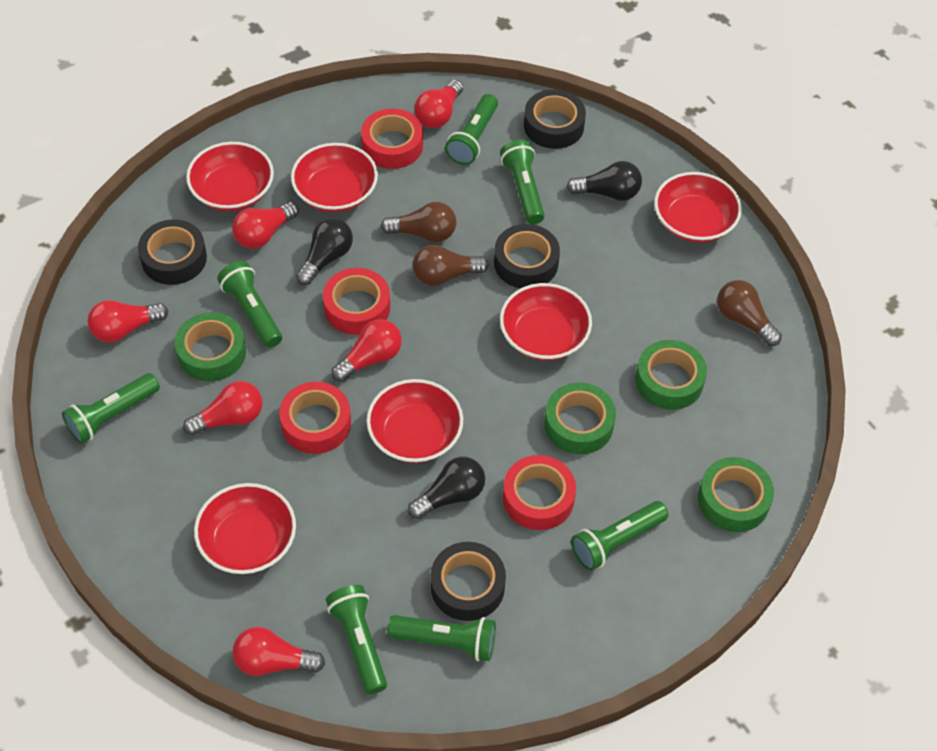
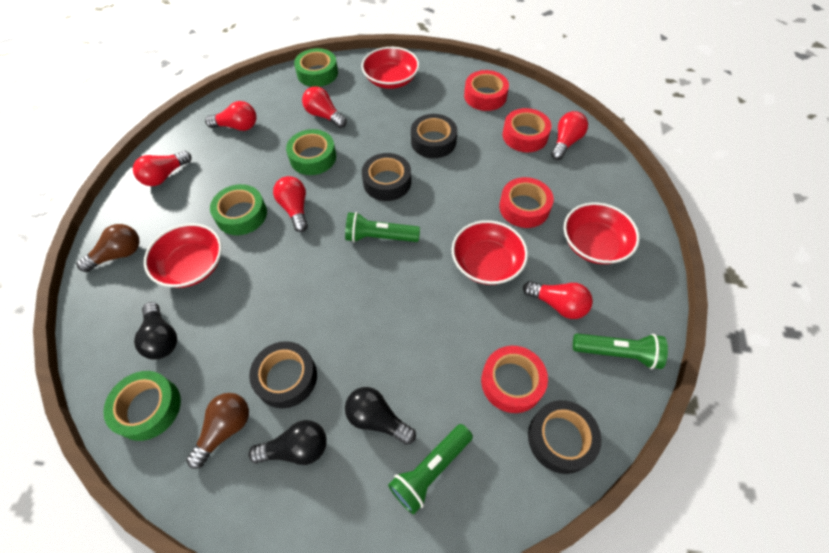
brown light bulb: 3 -> 2
green flashlight: 7 -> 3
red bowl: 6 -> 4

